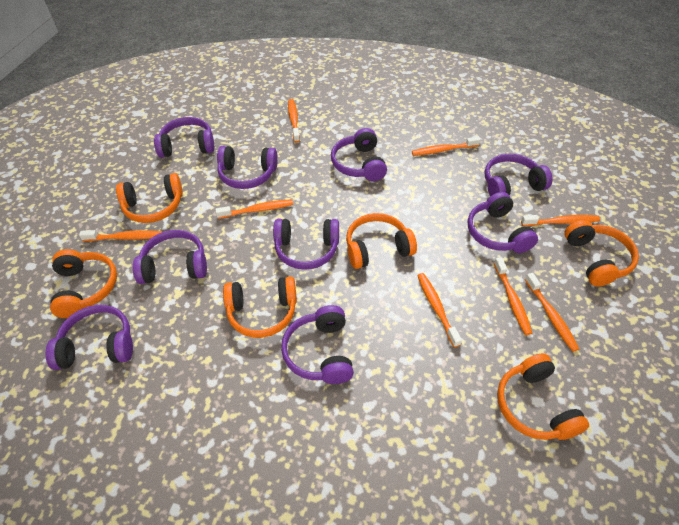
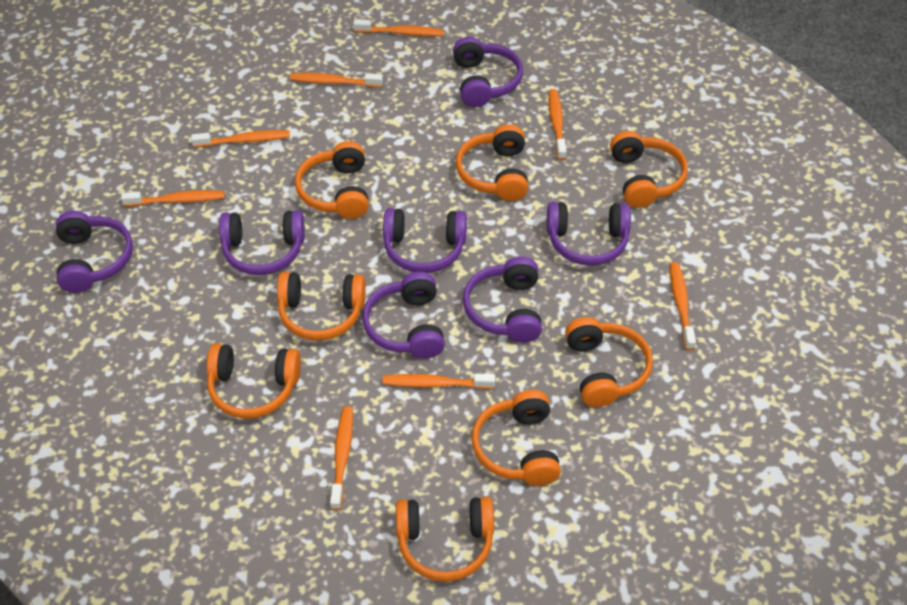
orange headphones: 6 -> 8
purple headphones: 9 -> 7

